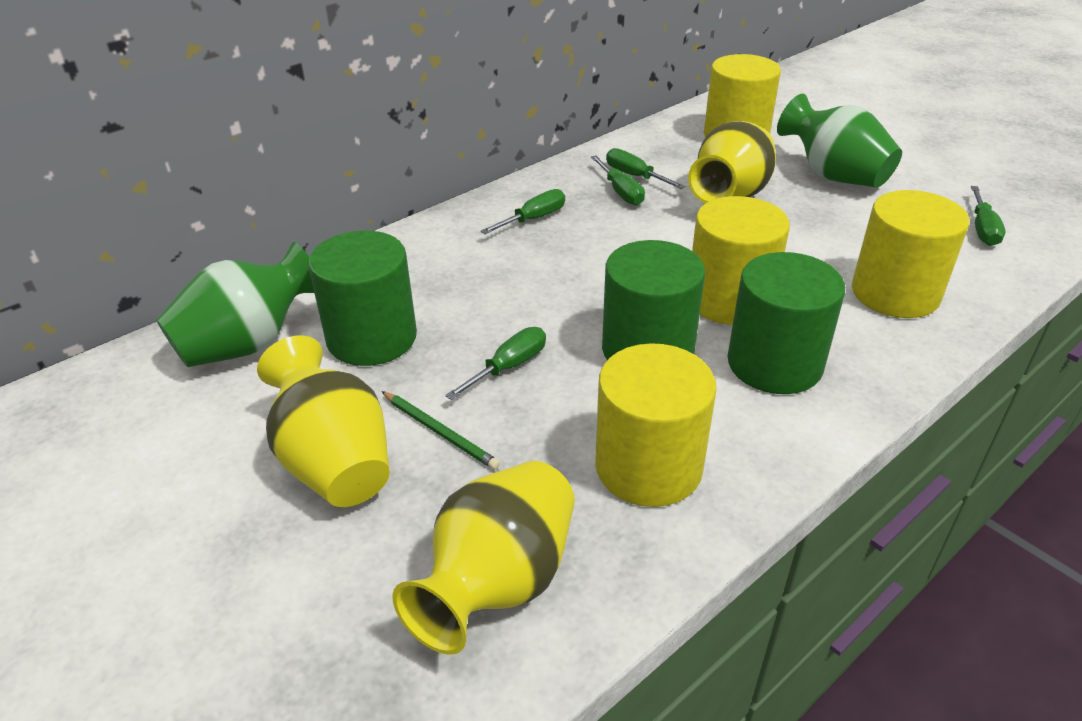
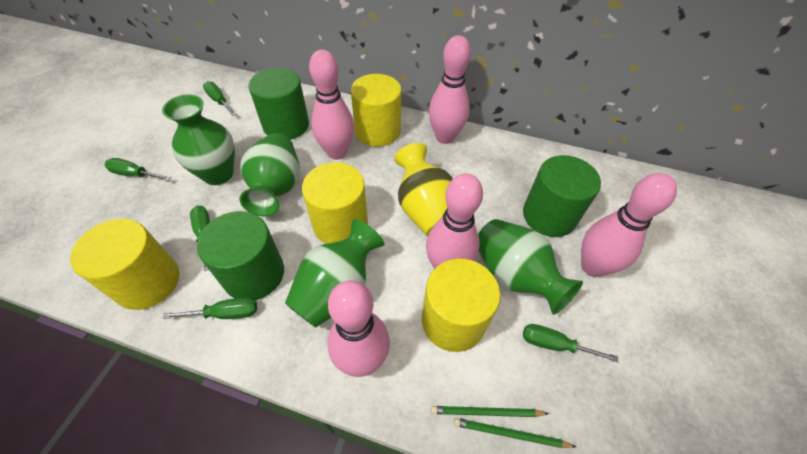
green pencil: 1 -> 2
green vase: 2 -> 4
pink bowling pin: 0 -> 5
yellow vase: 3 -> 1

